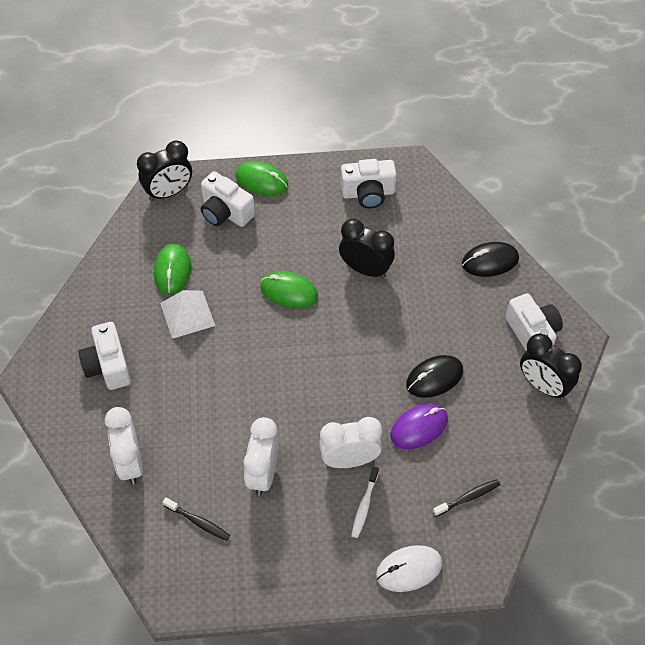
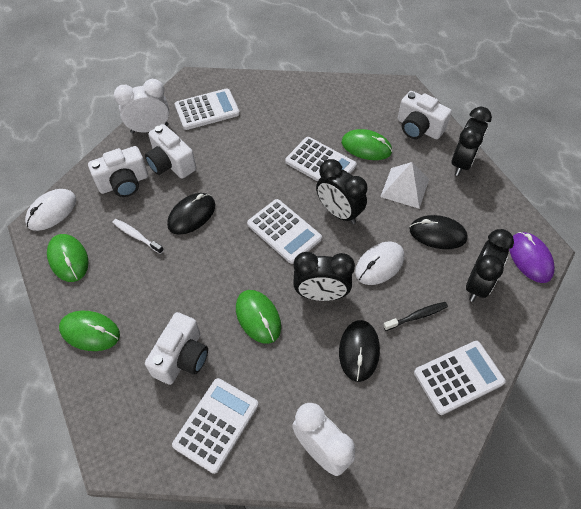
black clock: 3 -> 4
black mouse: 2 -> 3
black toothbrush: 2 -> 1
green mouse: 3 -> 4
white calculator: 0 -> 5
white clock: 3 -> 2
white mouse: 1 -> 2

